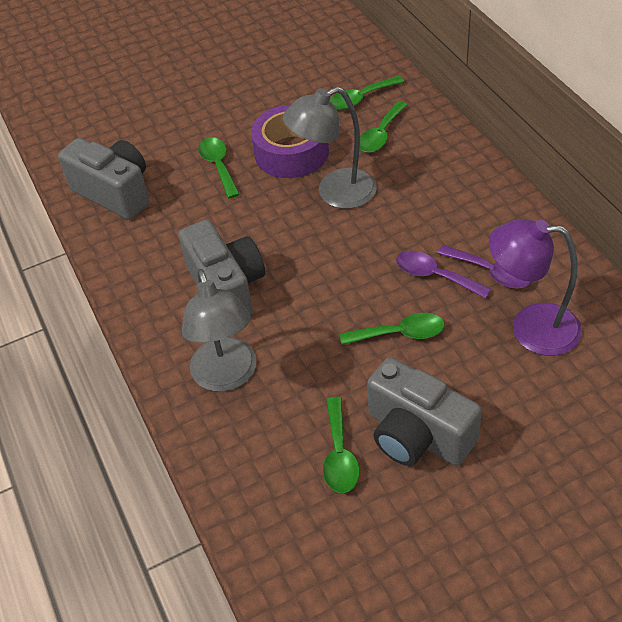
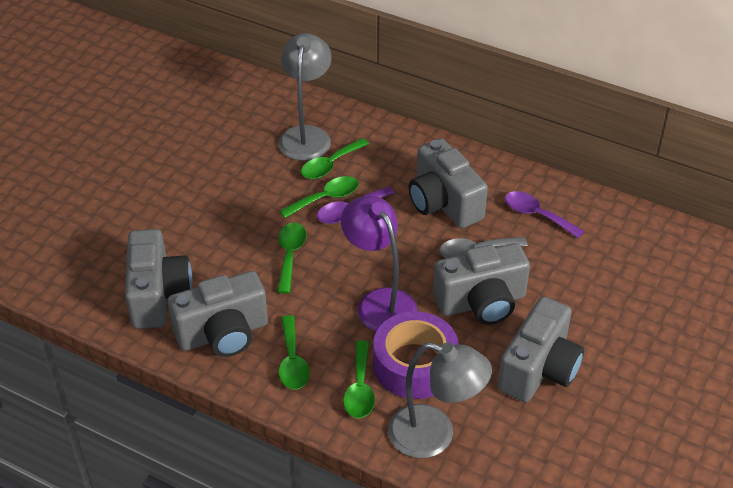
grey camera: 3 -> 5
grey spoon: 0 -> 1

